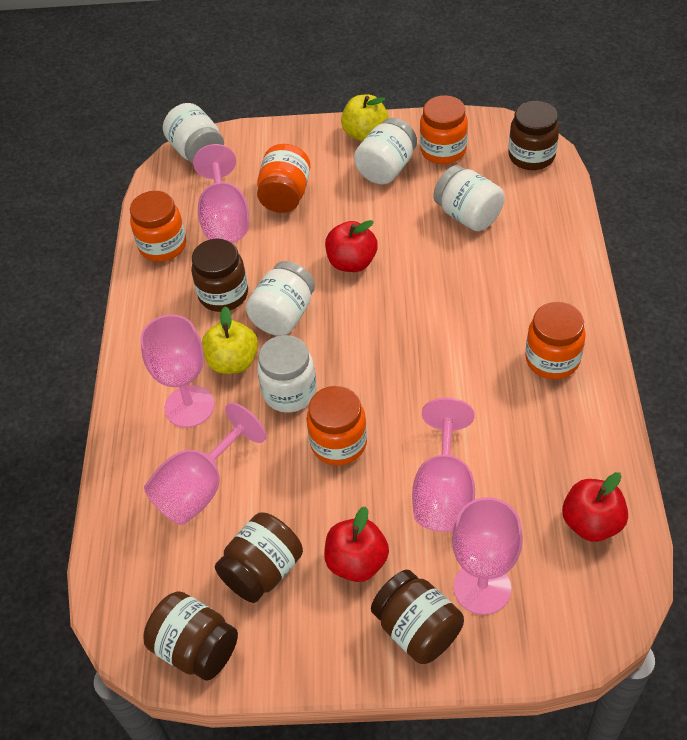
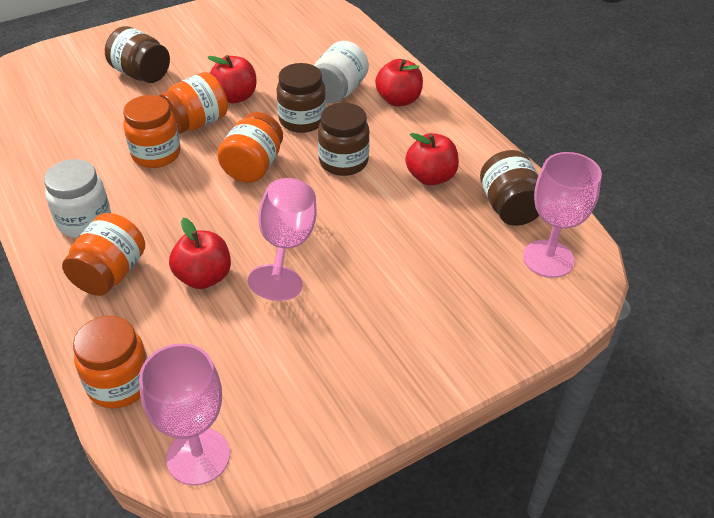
brown jar: 5 -> 4
pink goblet: 5 -> 3
red apple: 3 -> 4
white jar: 5 -> 2
yellow apple: 2 -> 0

